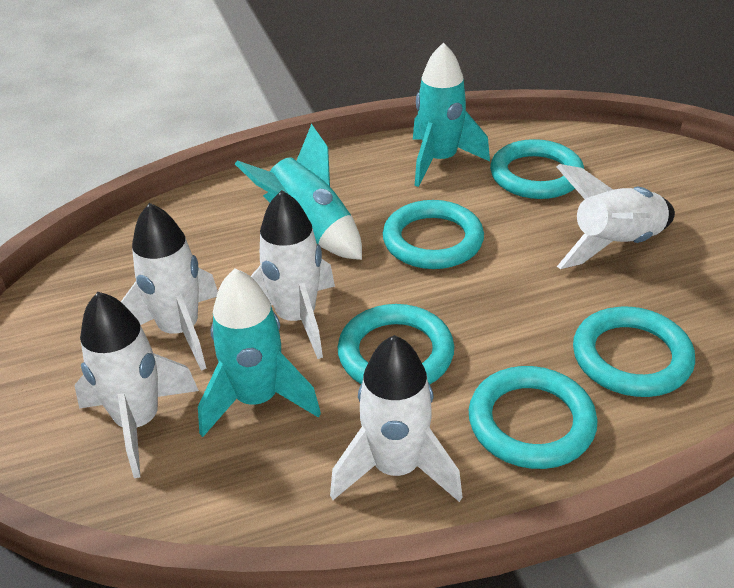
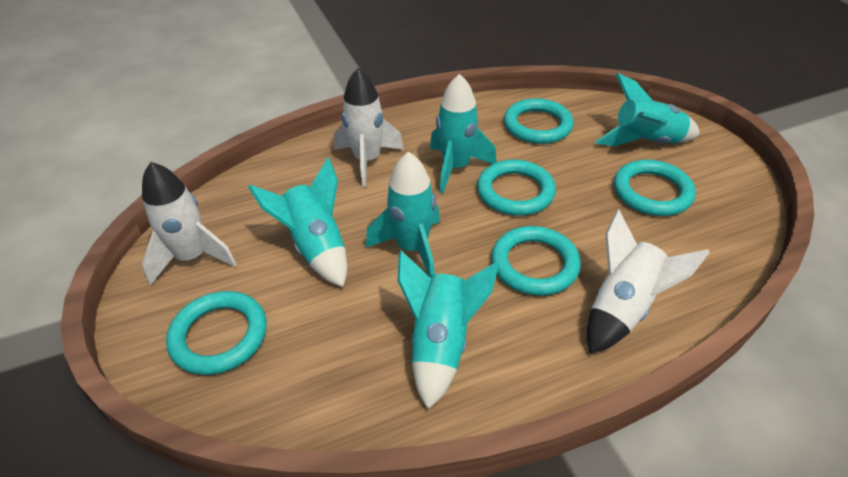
turquoise rocket: 3 -> 5
white rocket: 5 -> 3

